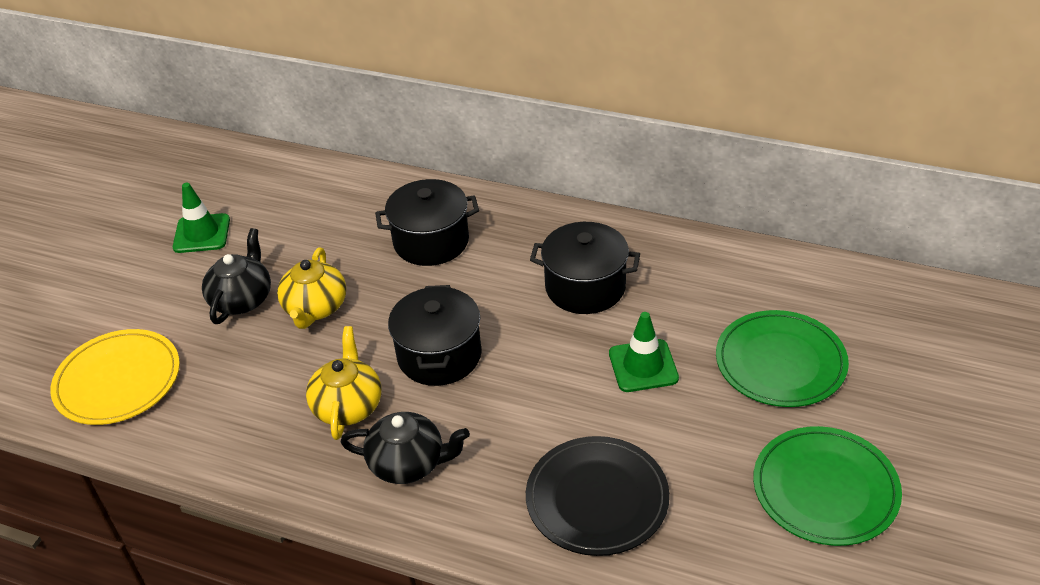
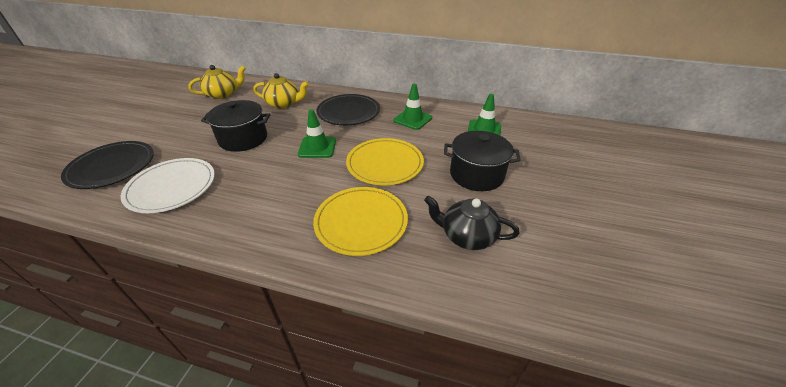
black plate: 1 -> 2
black pot: 3 -> 2
black teapot: 2 -> 1
green plate: 2 -> 0
green traffic cone: 2 -> 3
white plate: 0 -> 1
yellow plate: 1 -> 2

